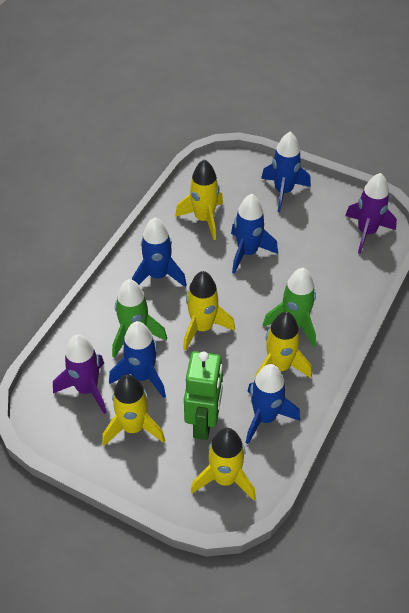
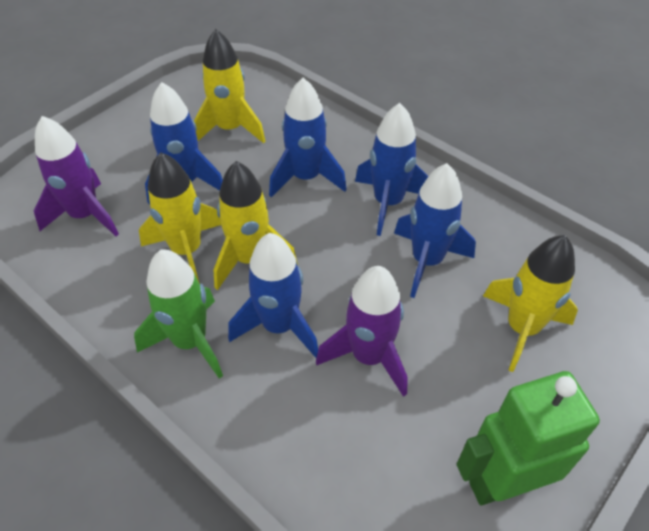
green rocket: 2 -> 1
yellow rocket: 5 -> 4

